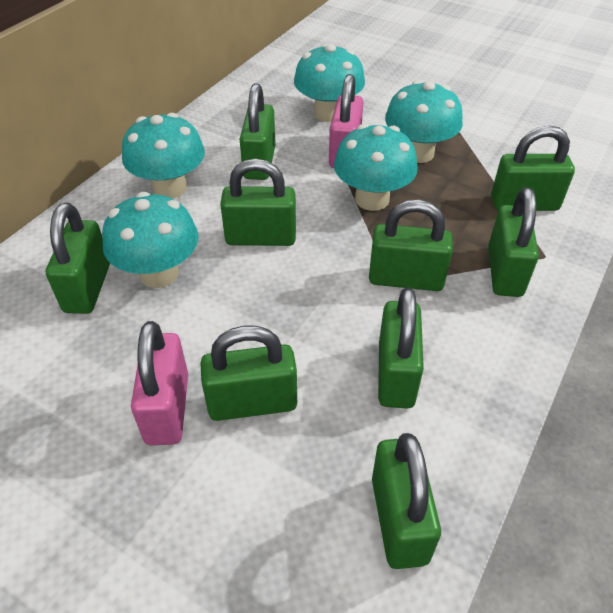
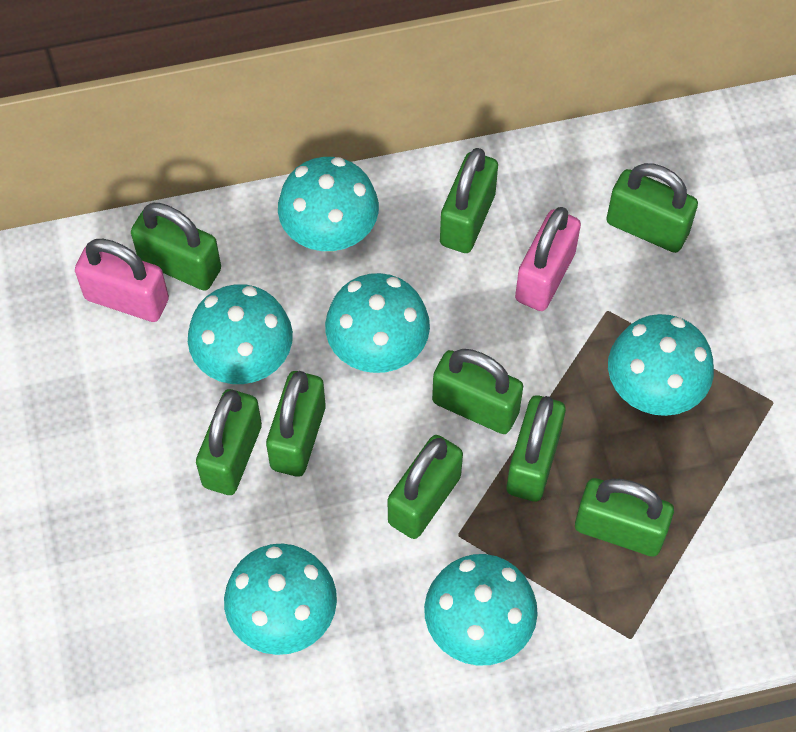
turquoise mushroom: 5 -> 6

